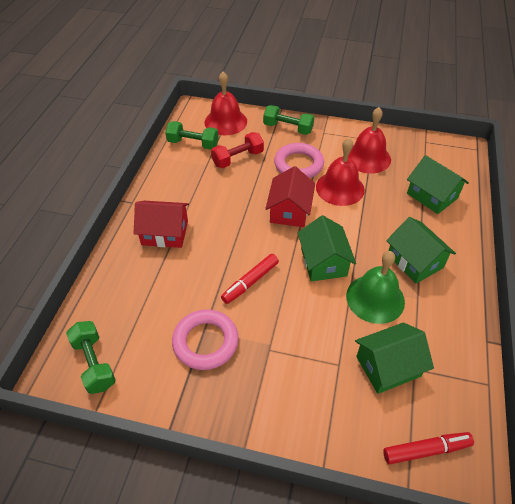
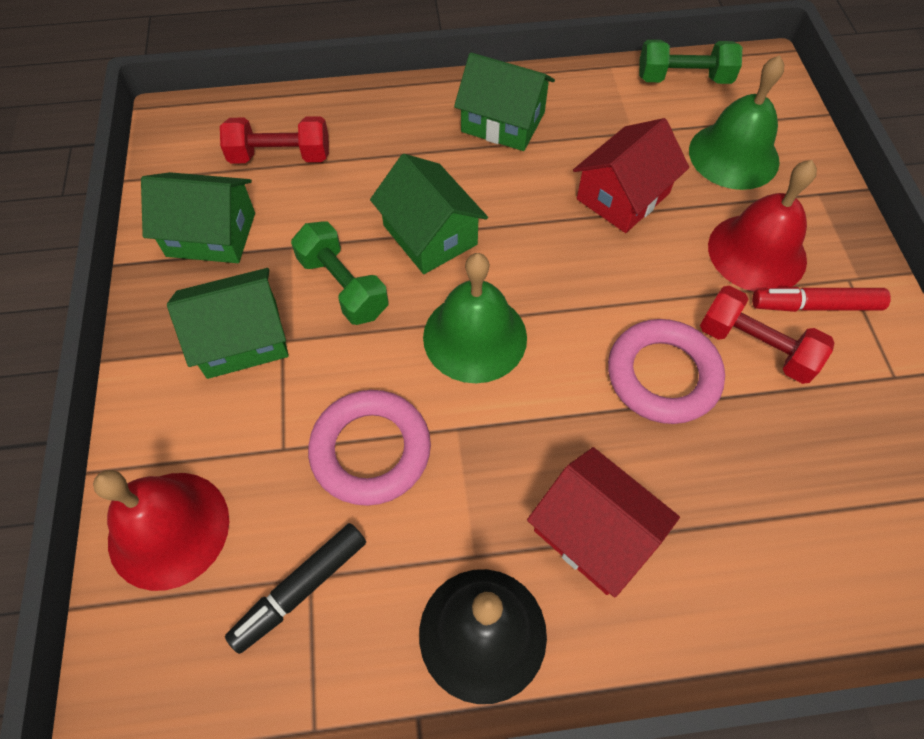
black bell: 0 -> 1
black marker: 0 -> 1
green bell: 1 -> 2
green dumbbell: 3 -> 2
red bell: 3 -> 2
red dumbbell: 1 -> 2
red marker: 2 -> 1

